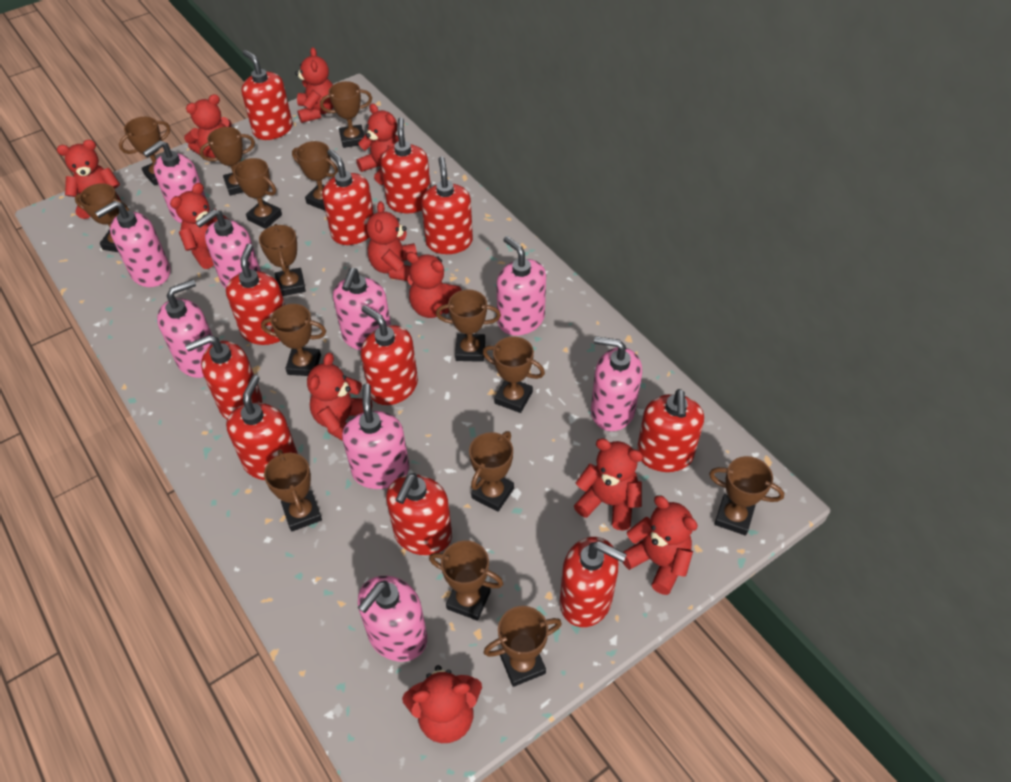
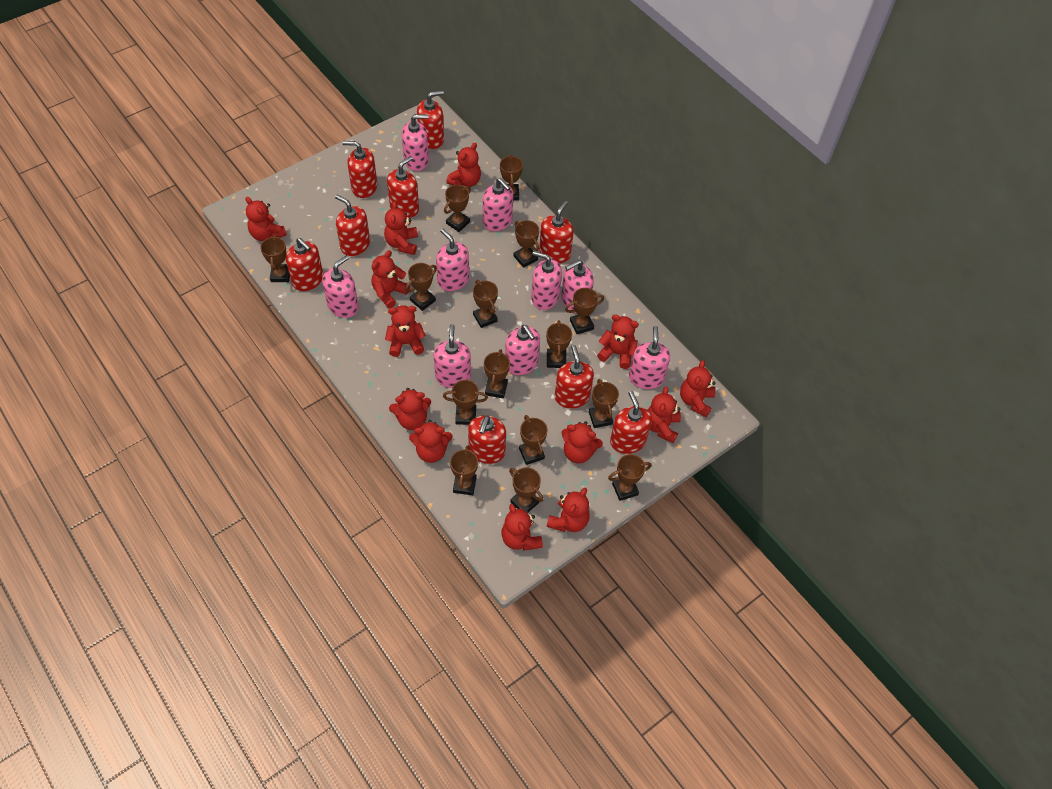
red soap dispenser: 11 -> 9
red teddy bear: 11 -> 13

